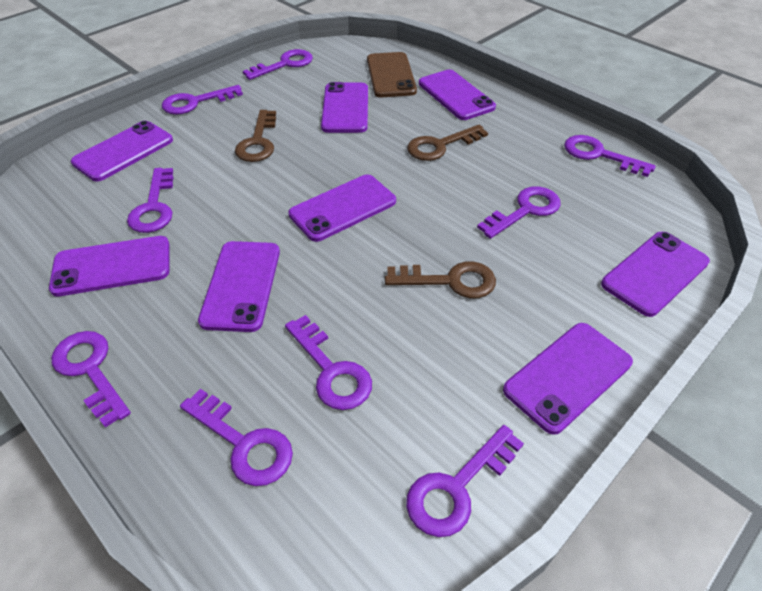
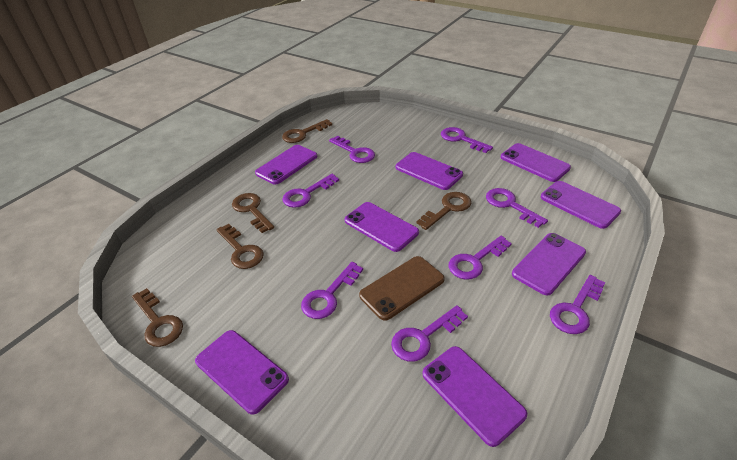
brown key: 3 -> 5
purple key: 9 -> 8

